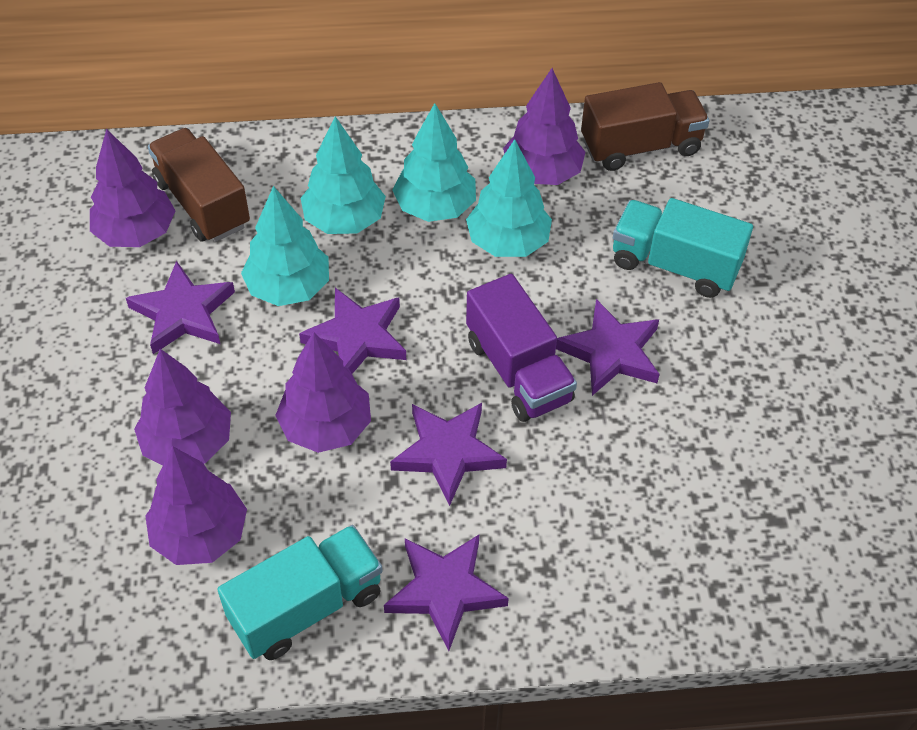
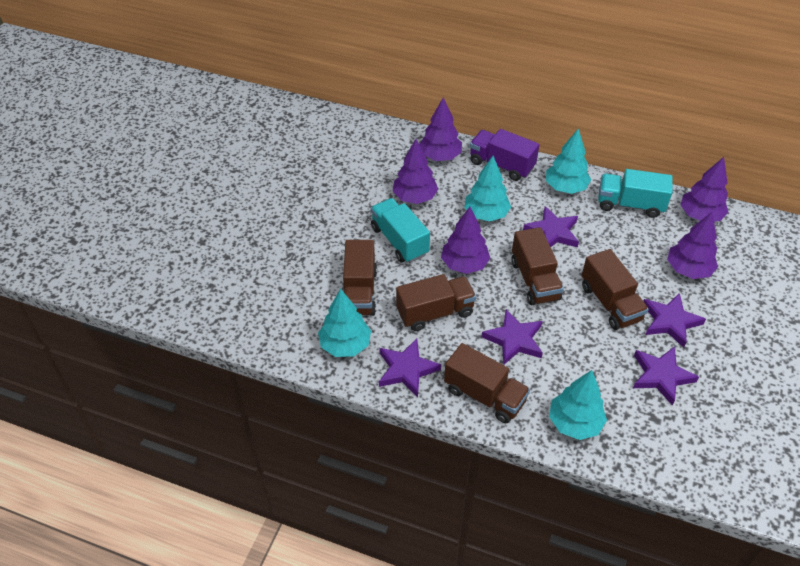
brown truck: 2 -> 5

